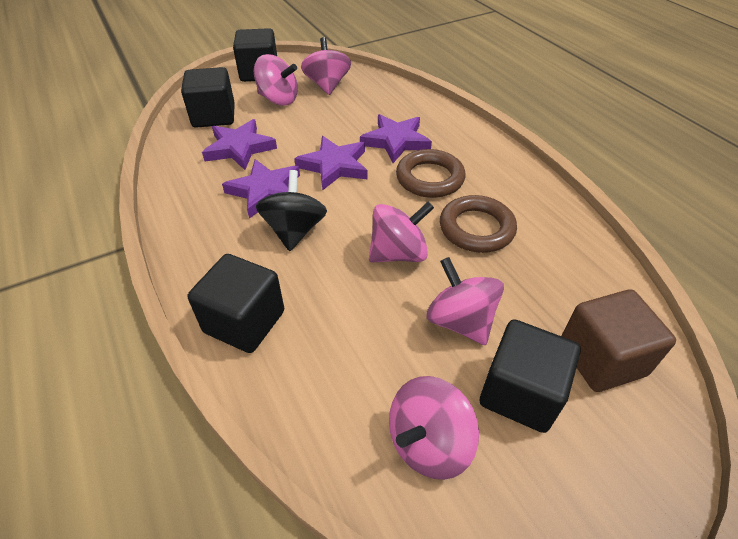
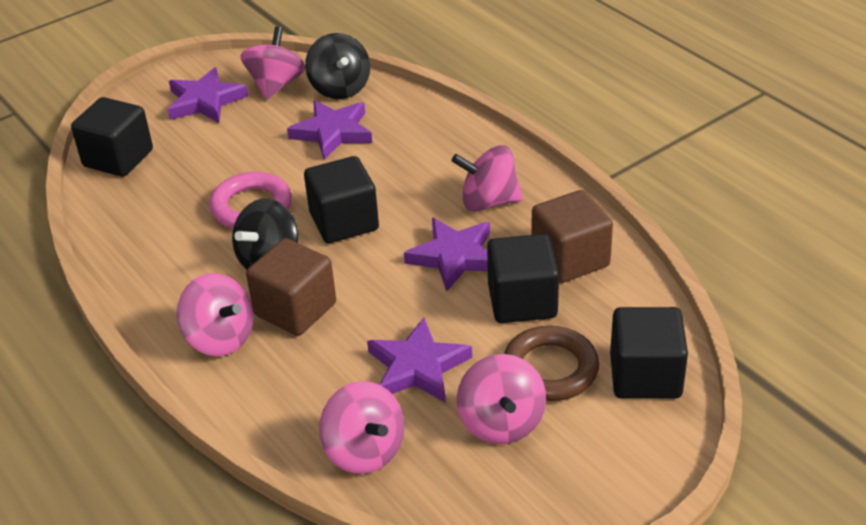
black spinning top: 1 -> 2
brown cube: 1 -> 2
brown ring: 2 -> 1
pink ring: 0 -> 1

